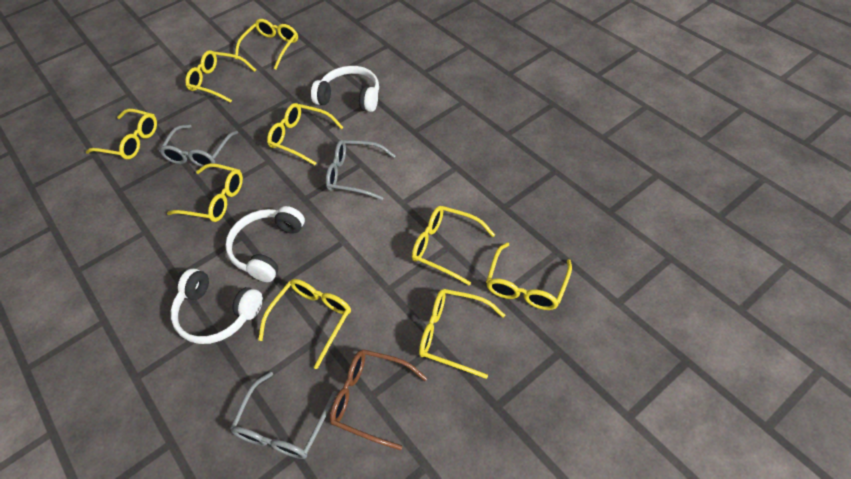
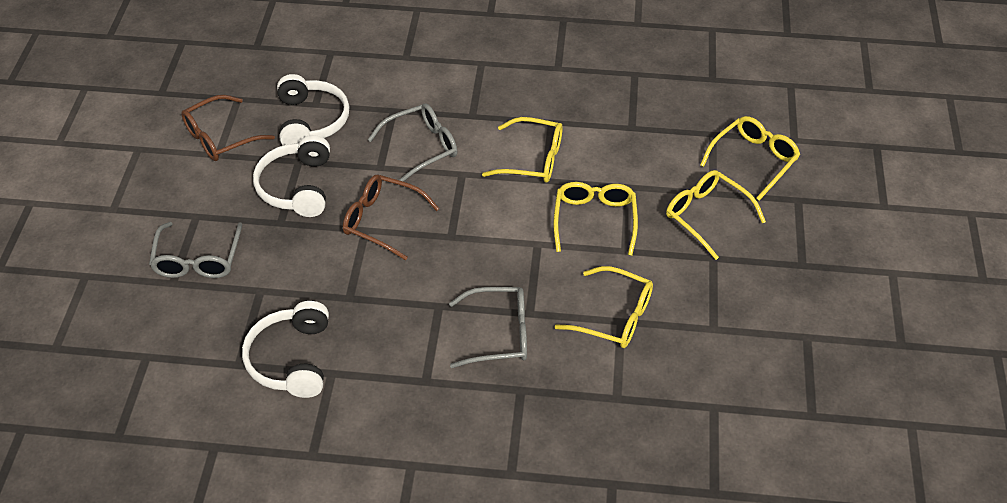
brown glasses: 1 -> 2
yellow glasses: 9 -> 5

